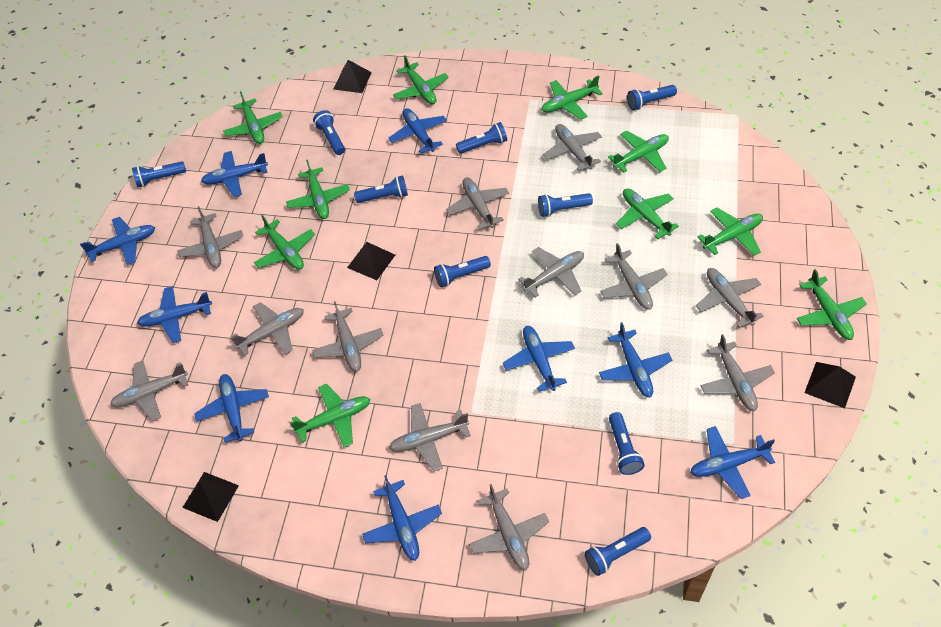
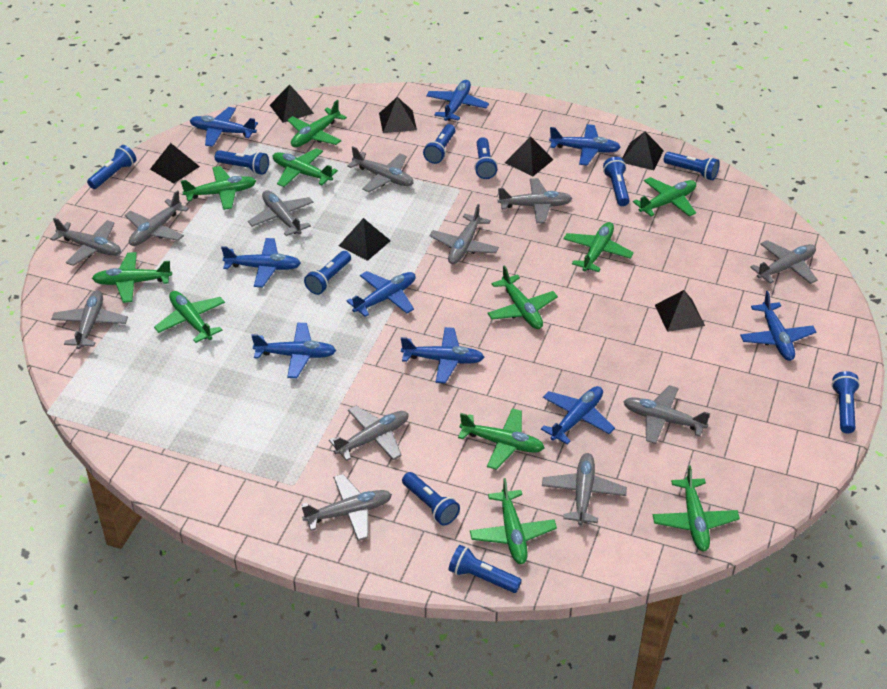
black pyramid: 4 -> 7
blue flashlight: 9 -> 10
green plane: 10 -> 11

